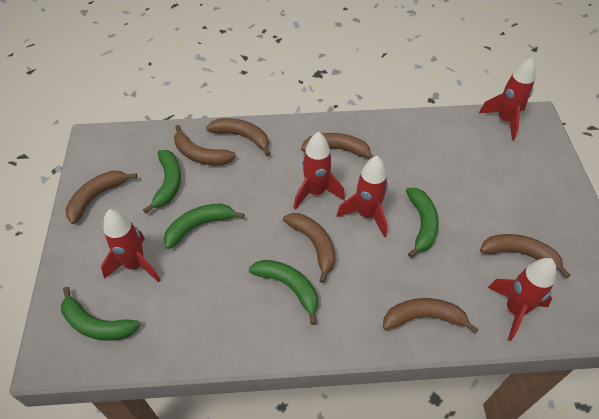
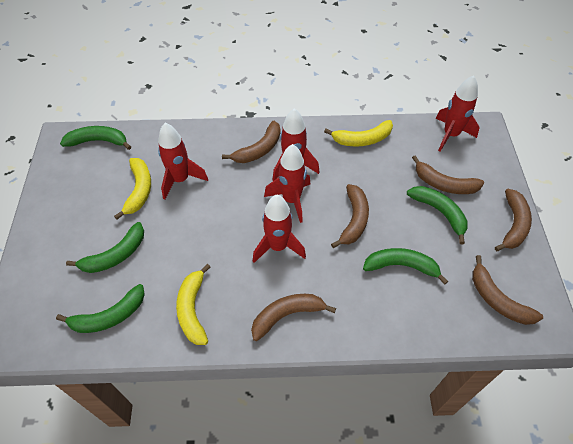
brown banana: 7 -> 6
yellow banana: 0 -> 3

